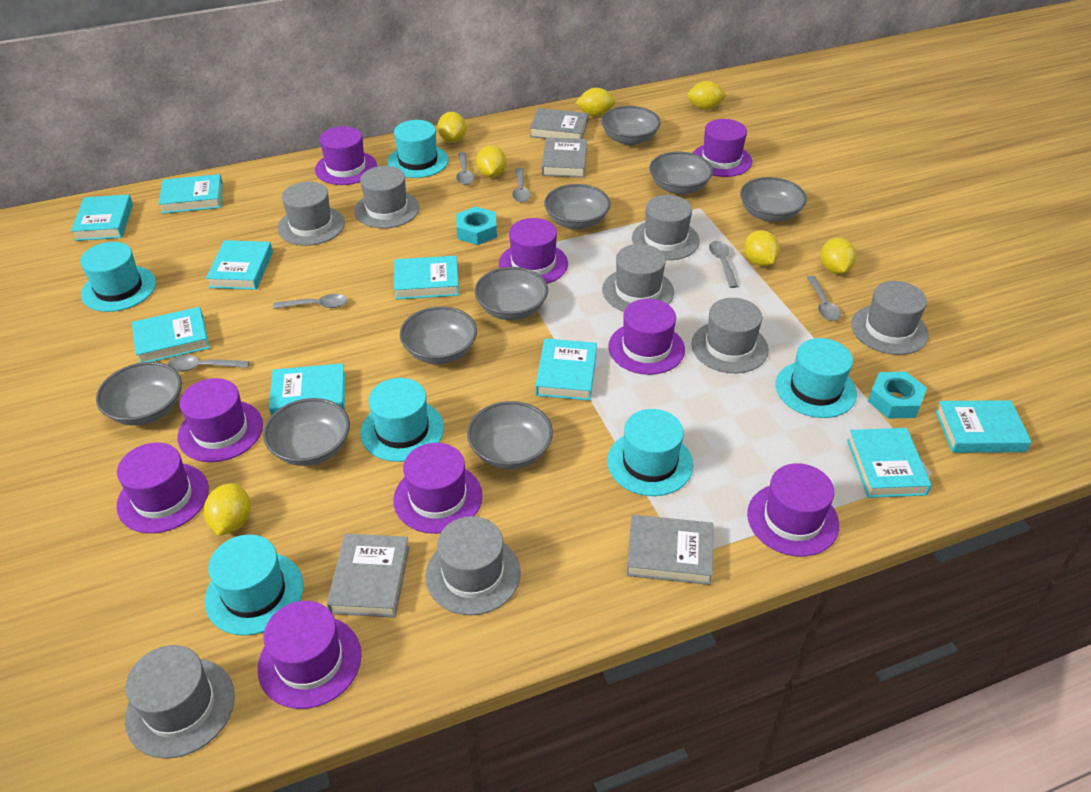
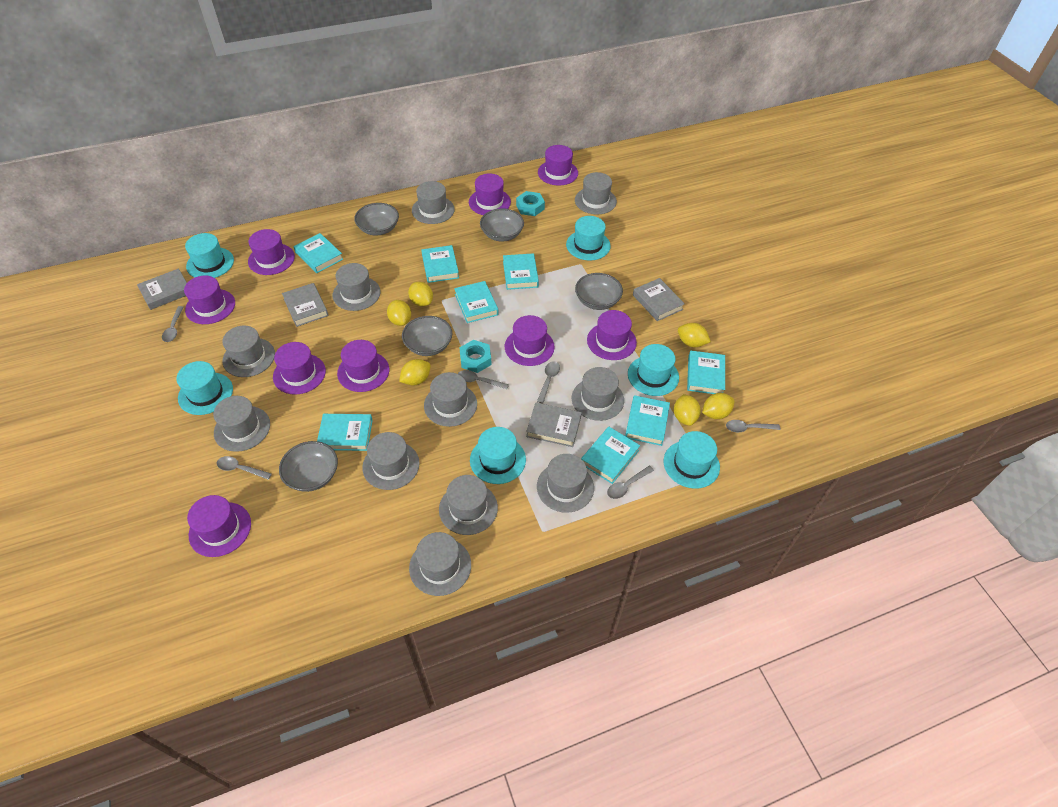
grey bowl: 9 -> 5
grey hat: 8 -> 11
turquoise book: 9 -> 8
yellow lemon: 7 -> 6

